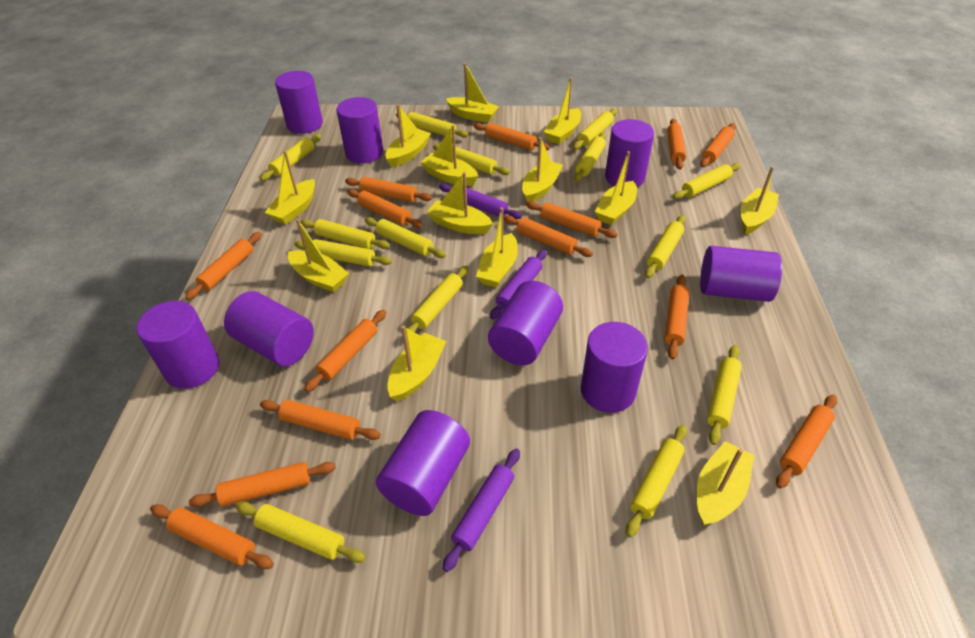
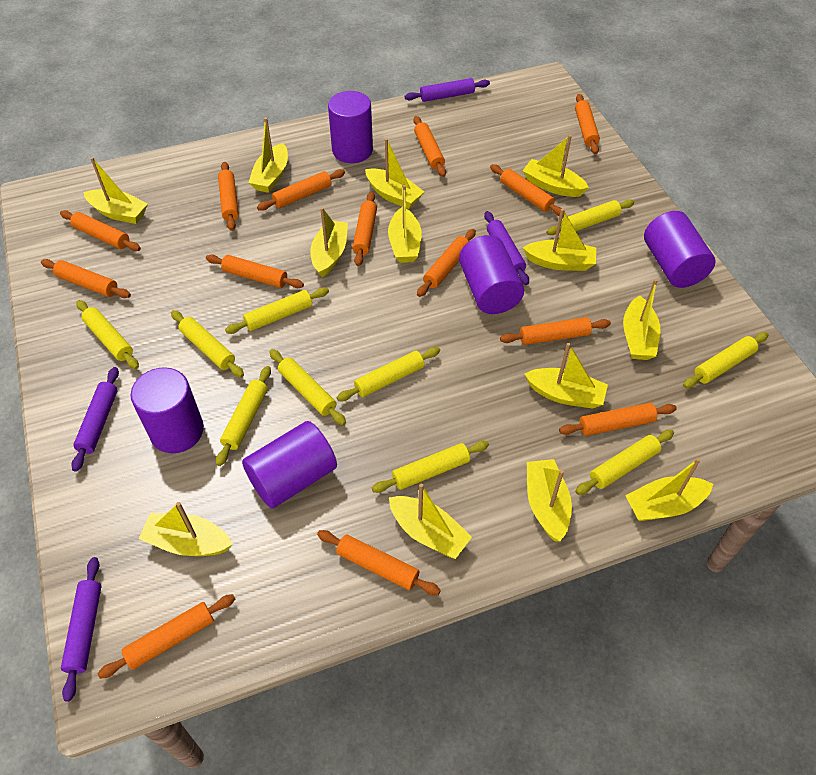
purple cylinder: 9 -> 5
purple rolling pin: 3 -> 4
yellow rolling pin: 14 -> 10

